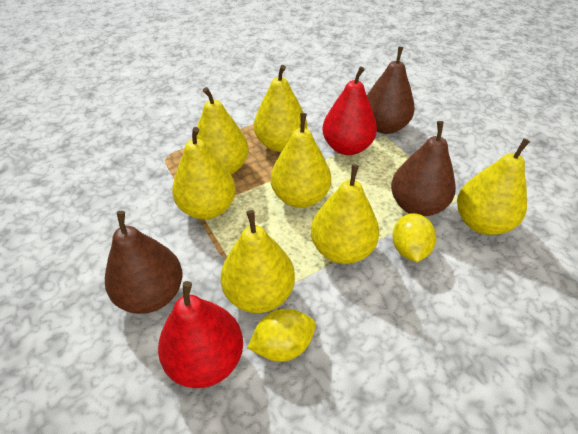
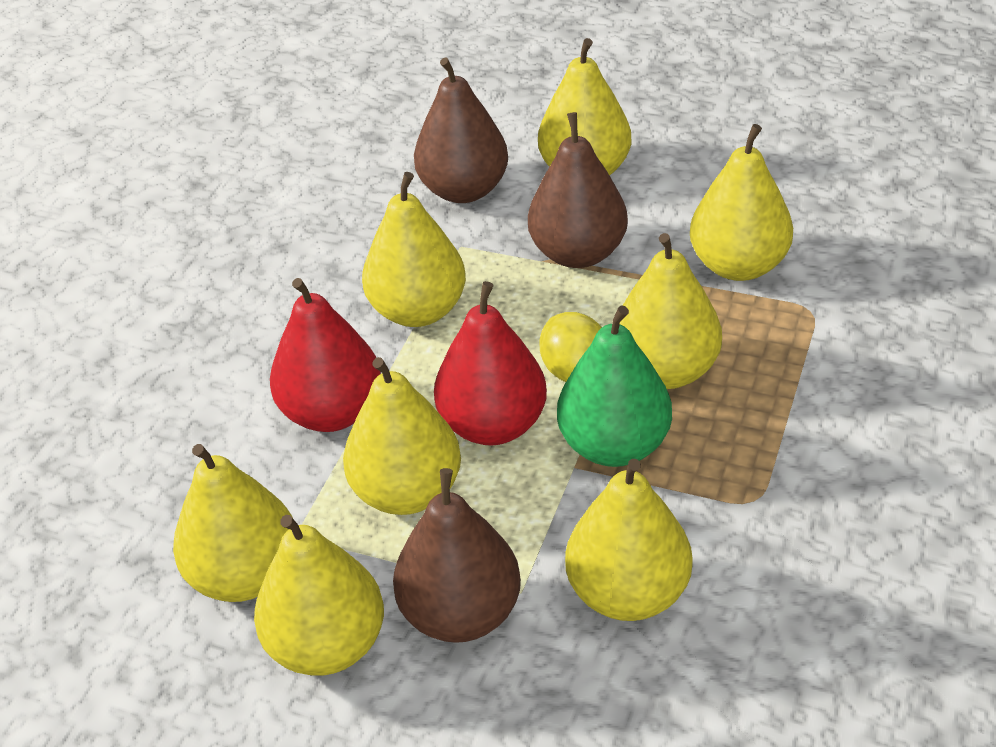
green pear: 0 -> 1
yellow lemon: 2 -> 1
yellow pear: 7 -> 8

